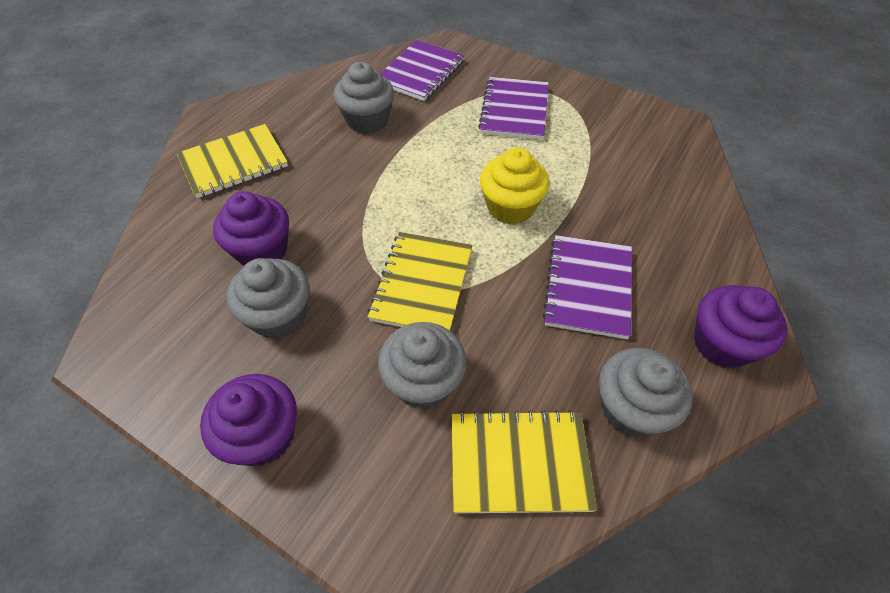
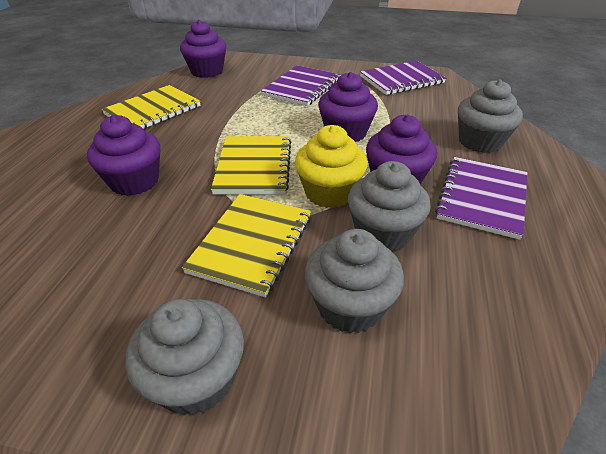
purple cupcake: 3 -> 4

